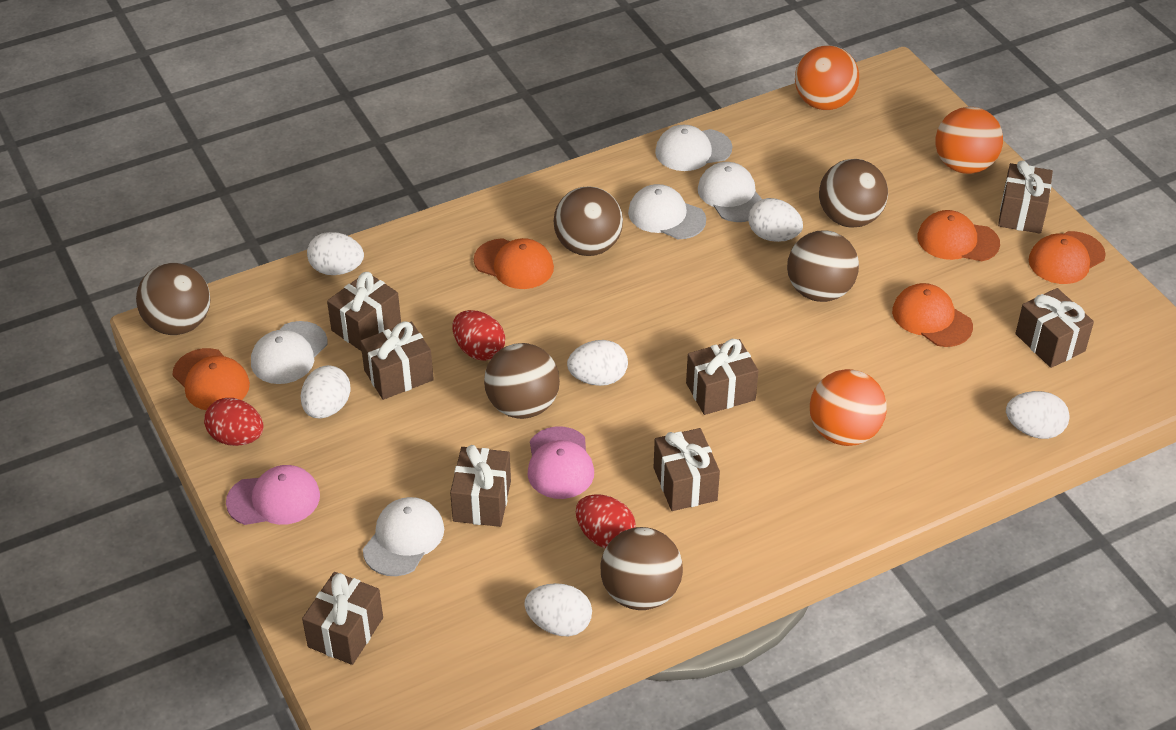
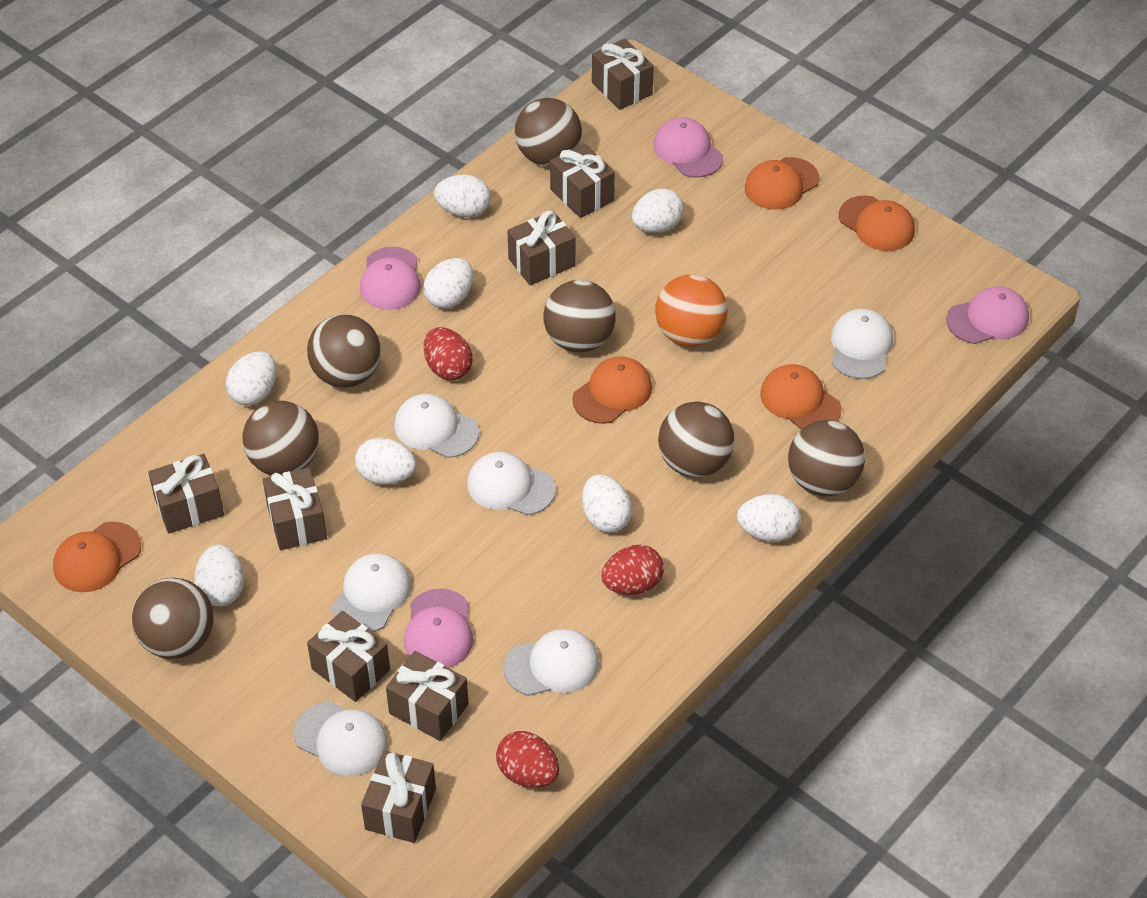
brown ball: 6 -> 7
orange ball: 3 -> 1
pink cap: 2 -> 4
white cap: 5 -> 6
white egg: 6 -> 8

